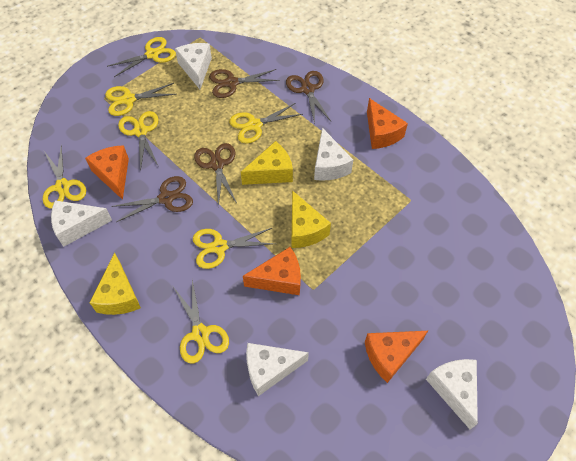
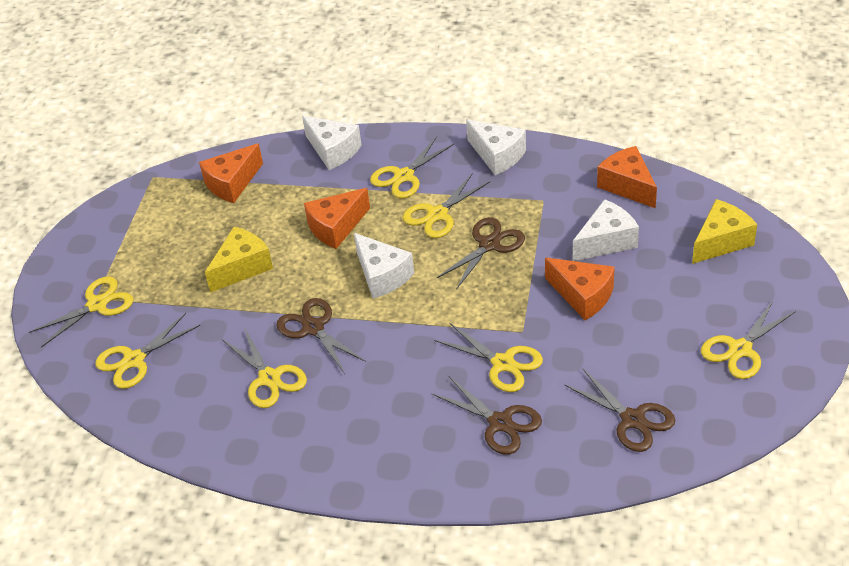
white cheese: 5 -> 4
yellow cheese: 3 -> 2

